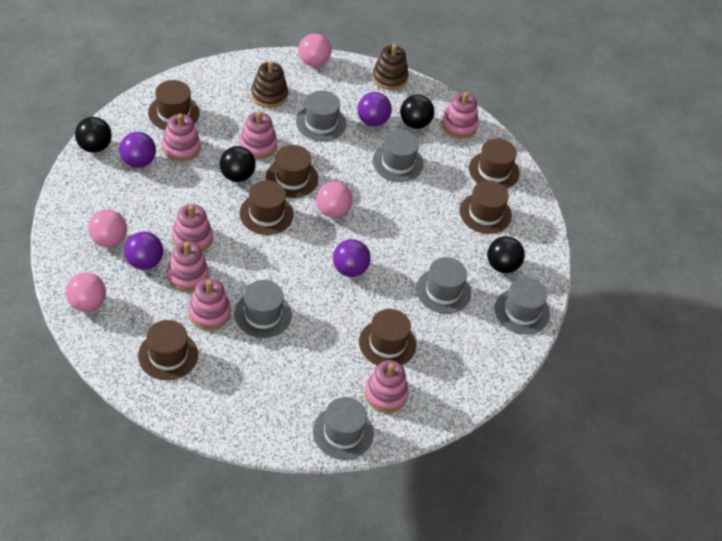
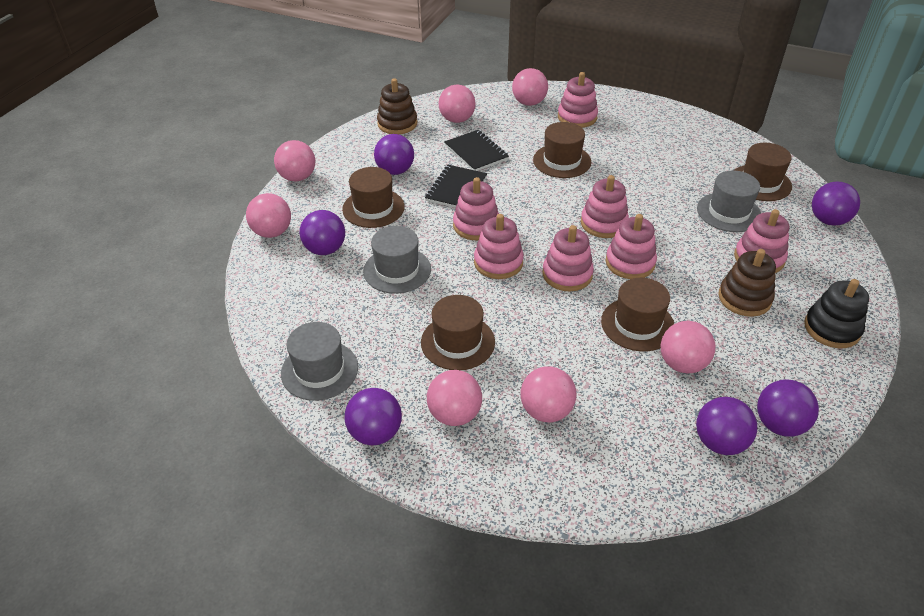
black ball: 4 -> 0
black notebook: 0 -> 2
black stacking toy: 0 -> 1
brown hat: 7 -> 5
grey hat: 6 -> 3
pink ball: 4 -> 7
purple ball: 4 -> 6

